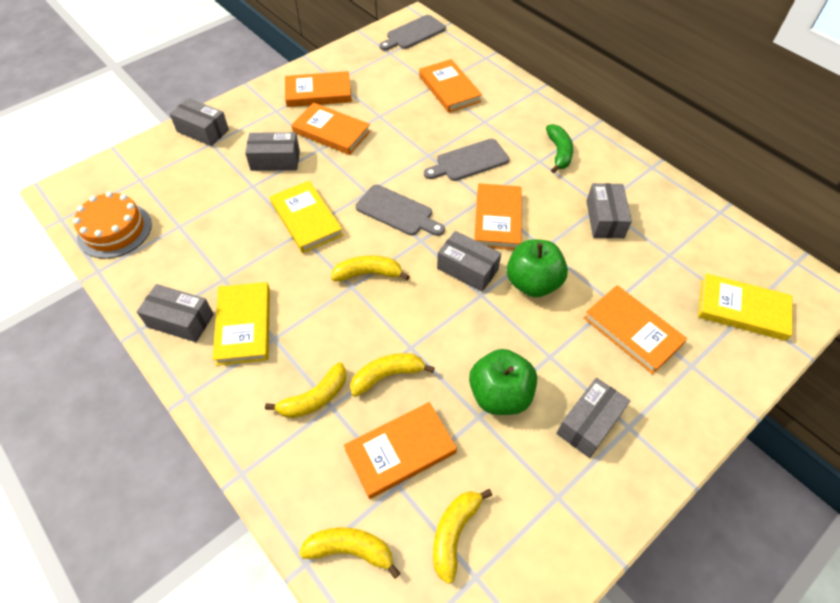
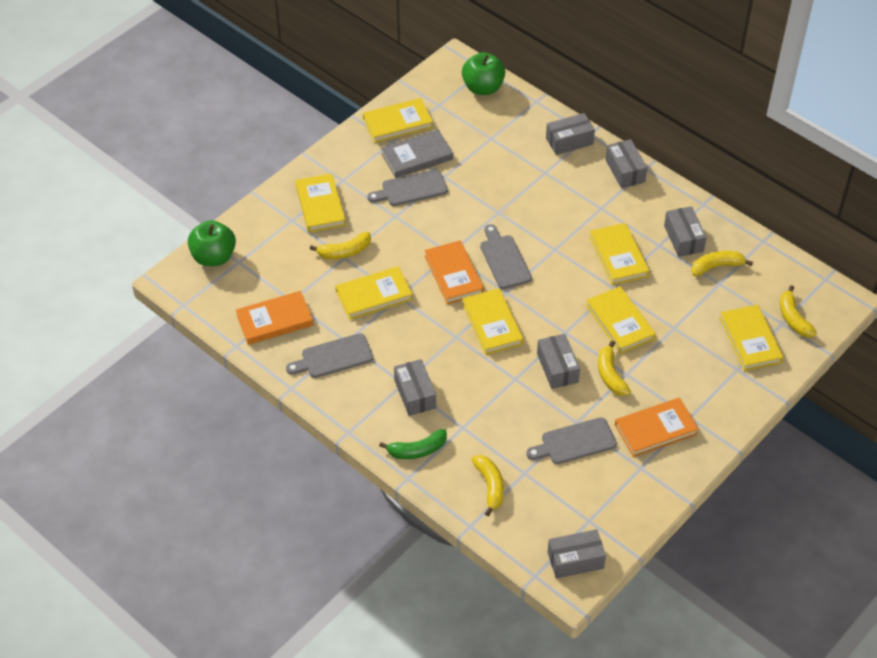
grey book: 0 -> 1
grey cutting board: 3 -> 4
orange book: 6 -> 3
orange cake: 1 -> 0
yellow book: 3 -> 7

